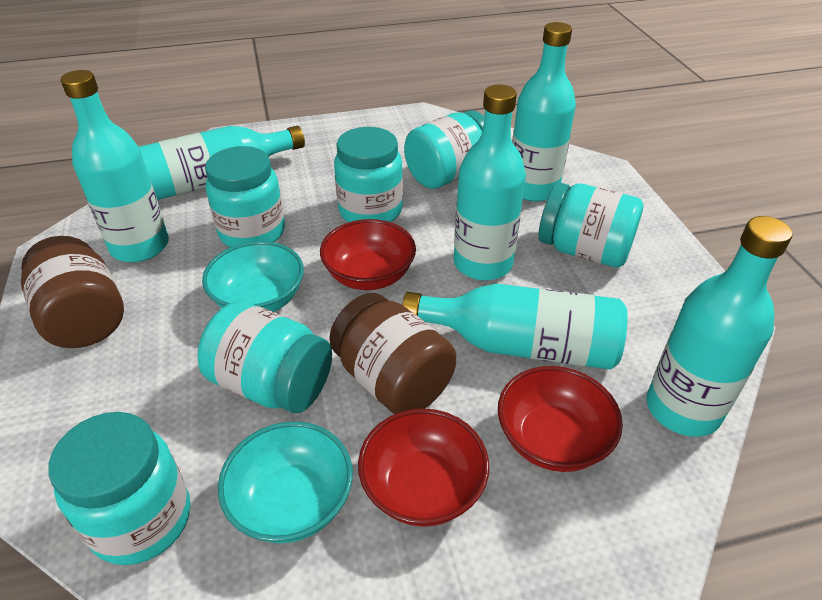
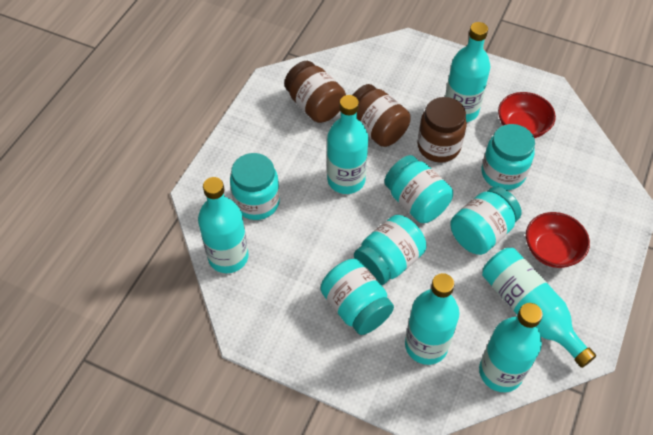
brown jar: 2 -> 3
red bowl: 3 -> 2
turquoise bowl: 2 -> 0

